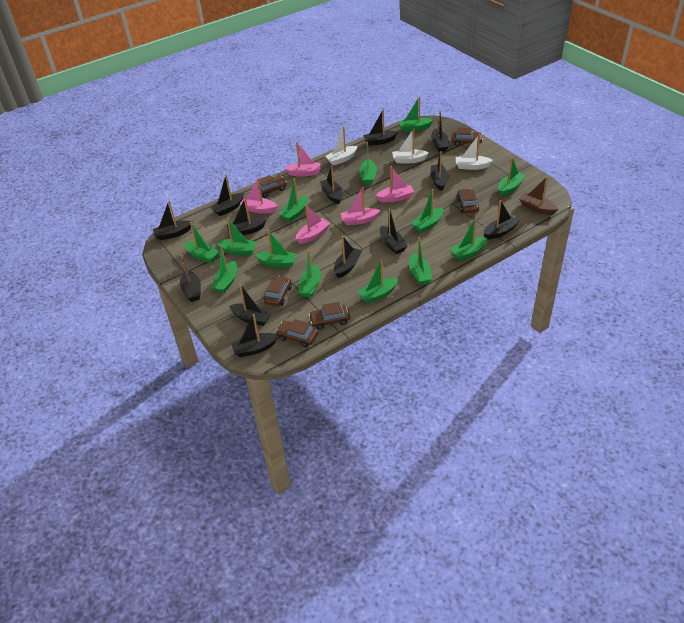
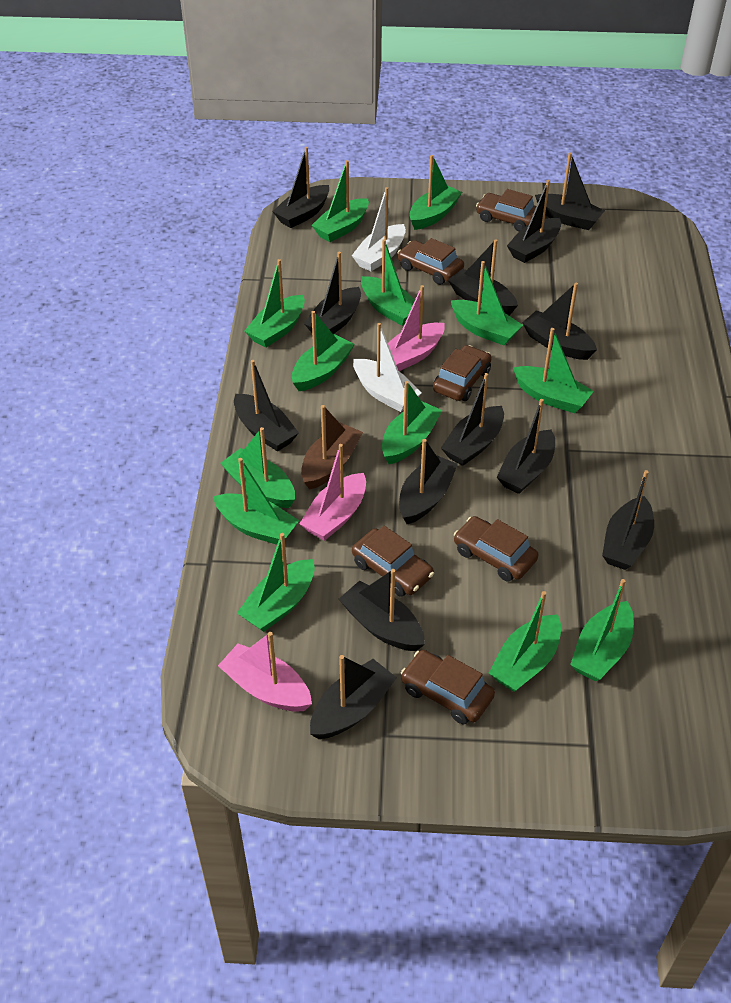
pink boat: 5 -> 3
white boat: 3 -> 2

